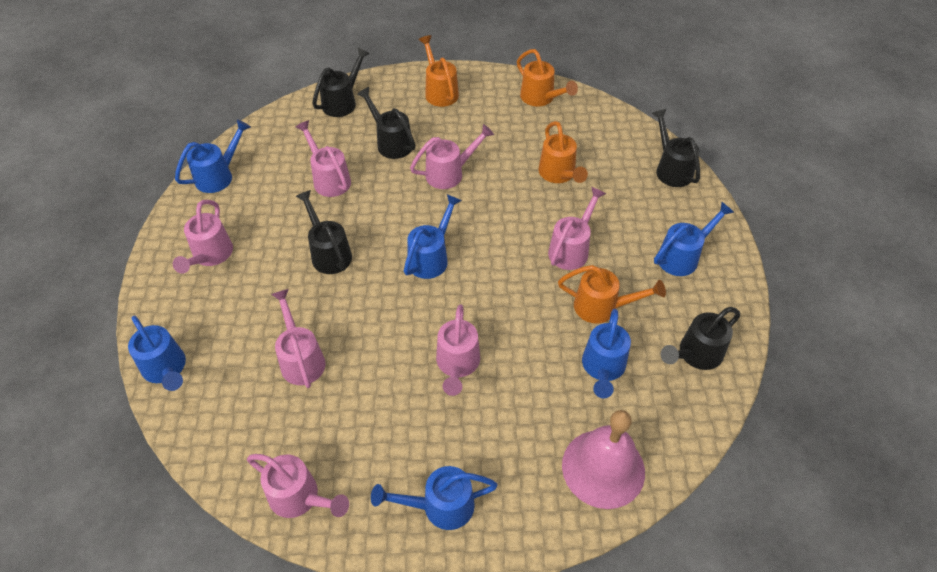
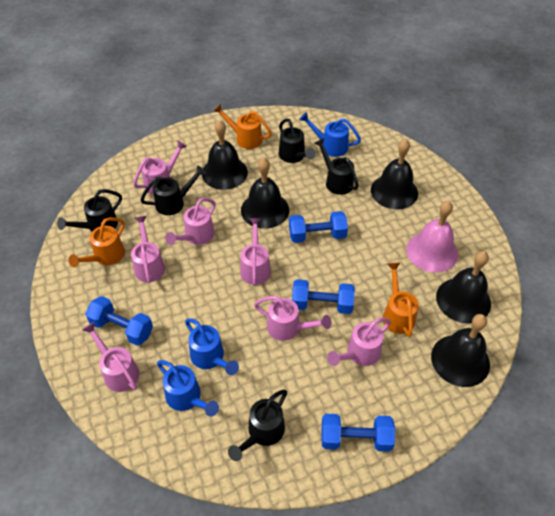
black bell: 0 -> 5
blue dumbbell: 0 -> 4
blue watering can: 6 -> 3
orange watering can: 4 -> 3

